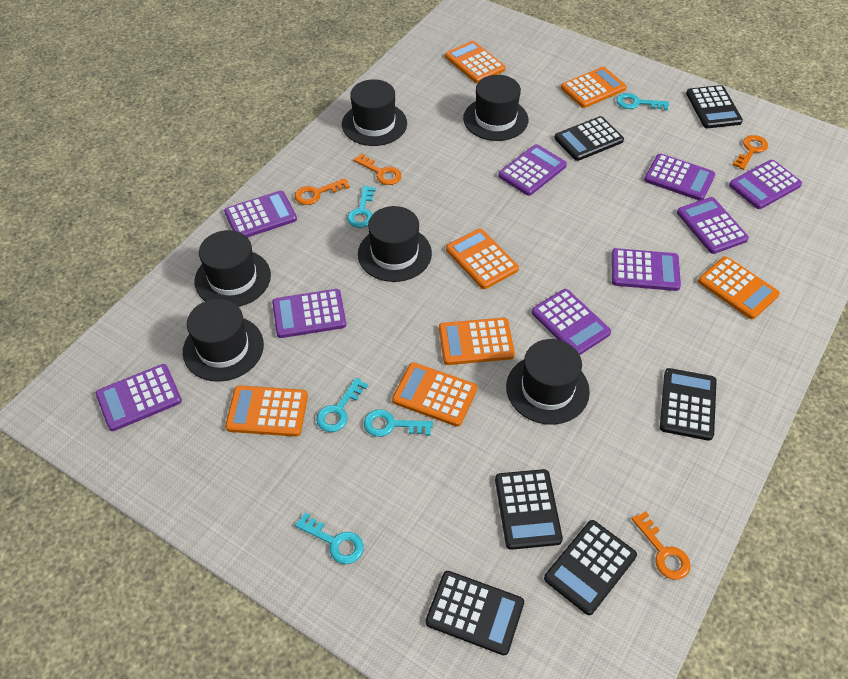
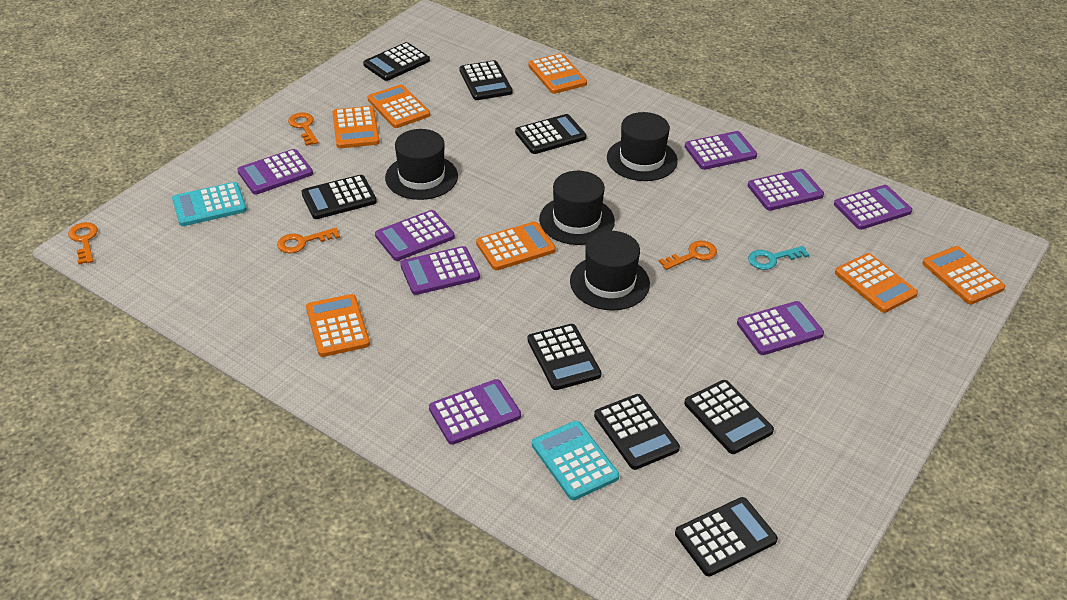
black calculator: 6 -> 8
black hat: 6 -> 4
purple calculator: 9 -> 8
turquoise calculator: 0 -> 2
turquoise key: 5 -> 1

